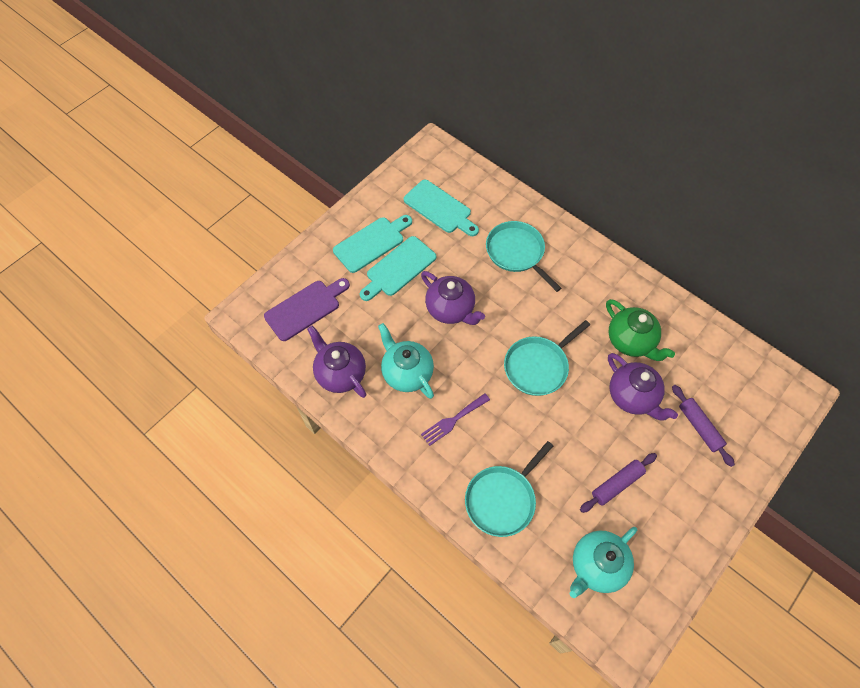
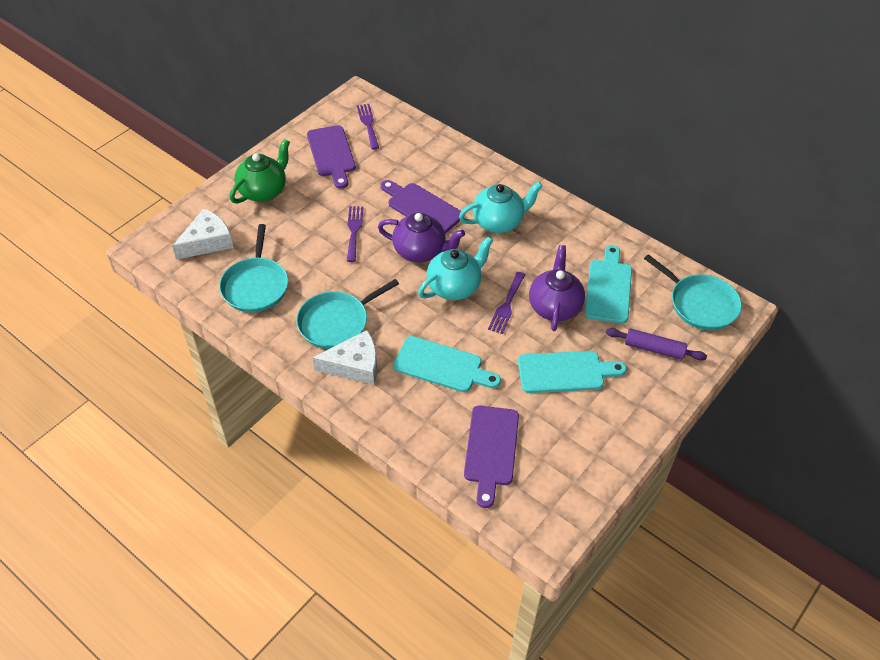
purple cutting board: 1 -> 3
purple fork: 1 -> 3
purple rolling pin: 2 -> 1
purple teapot: 3 -> 2
white cheese: 0 -> 2

